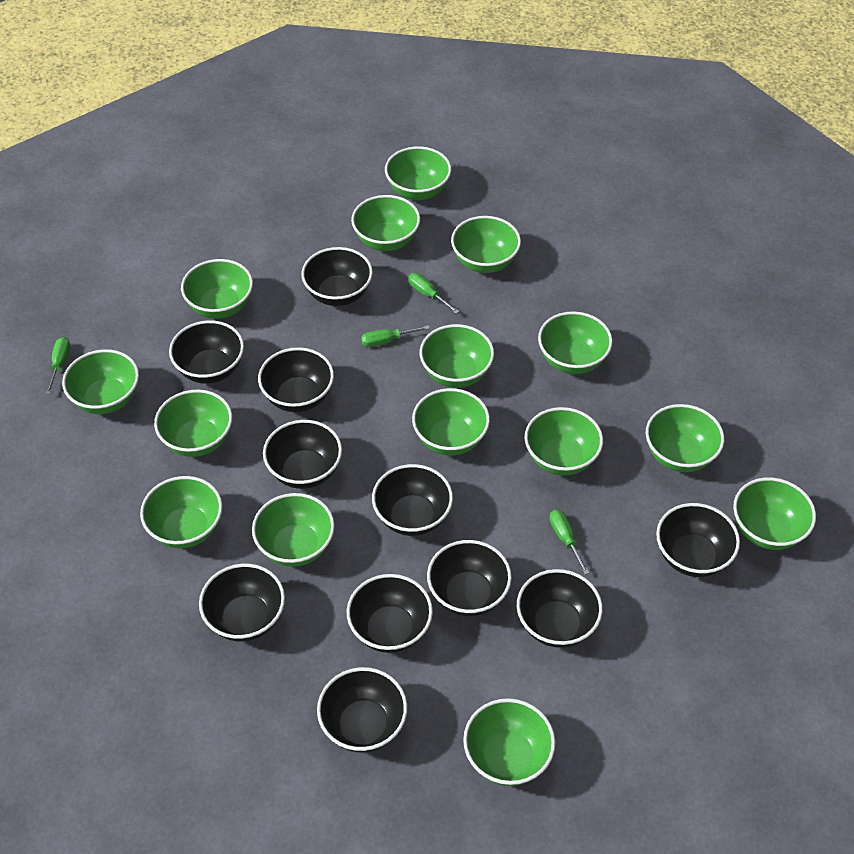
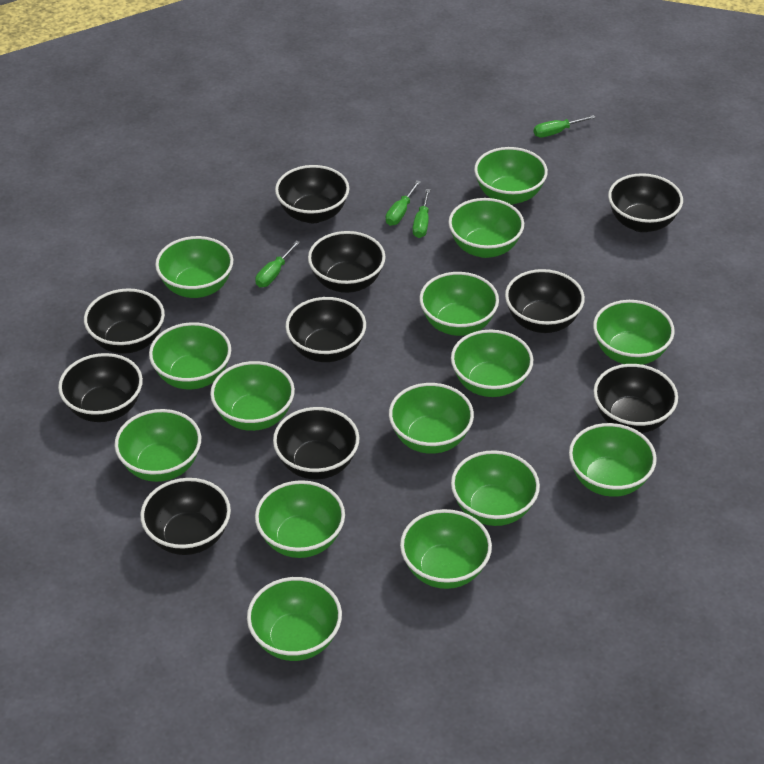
black bowl: 11 -> 10

